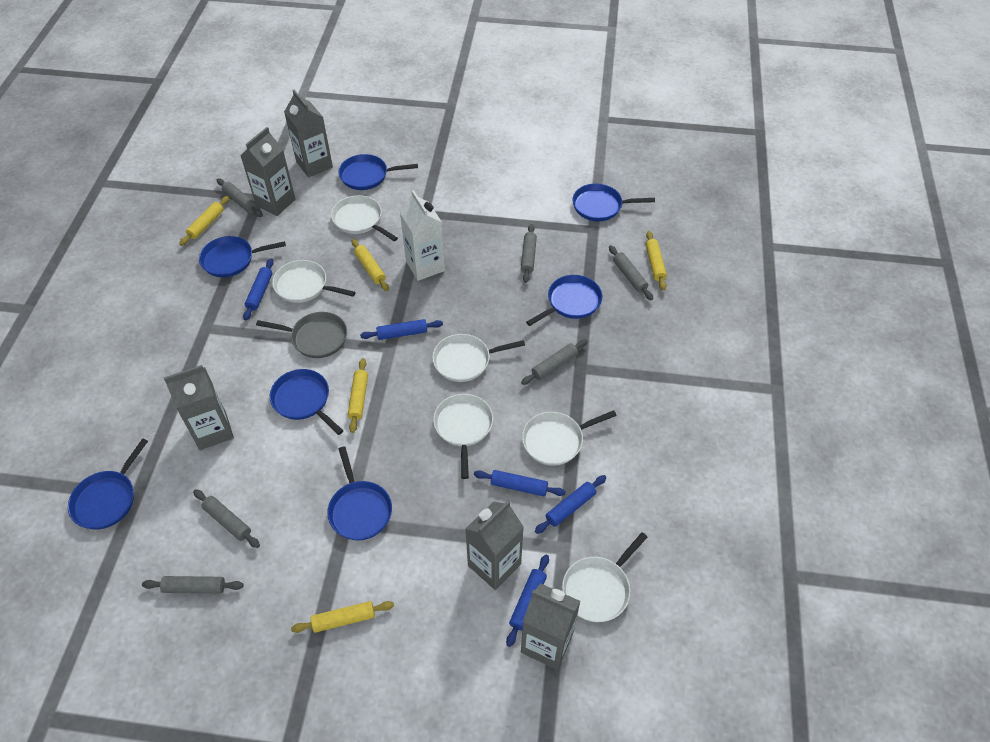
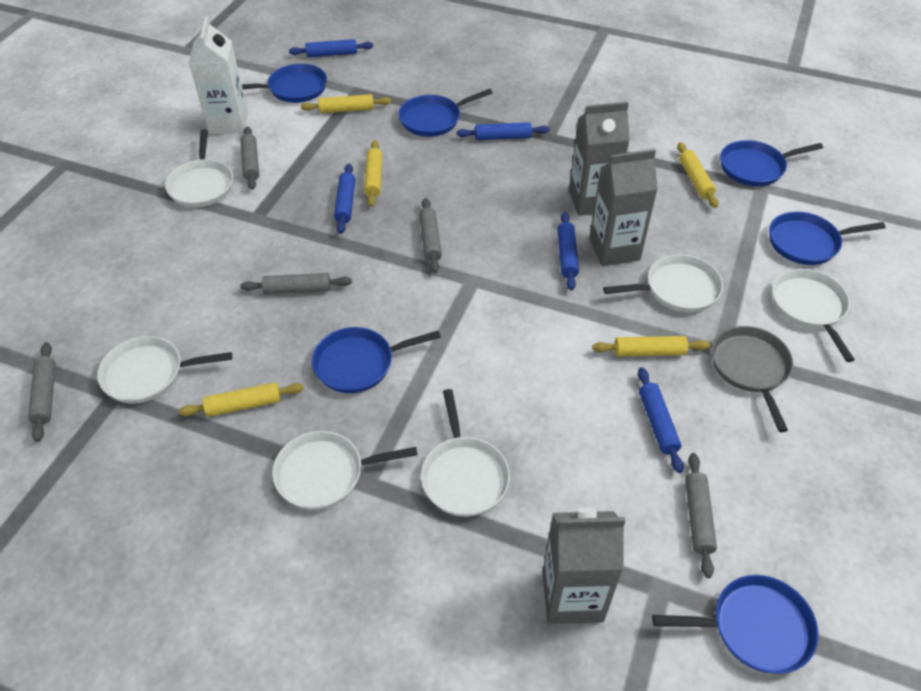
blue pan: 7 -> 6
grey carton: 5 -> 3
grey rolling pin: 6 -> 5

